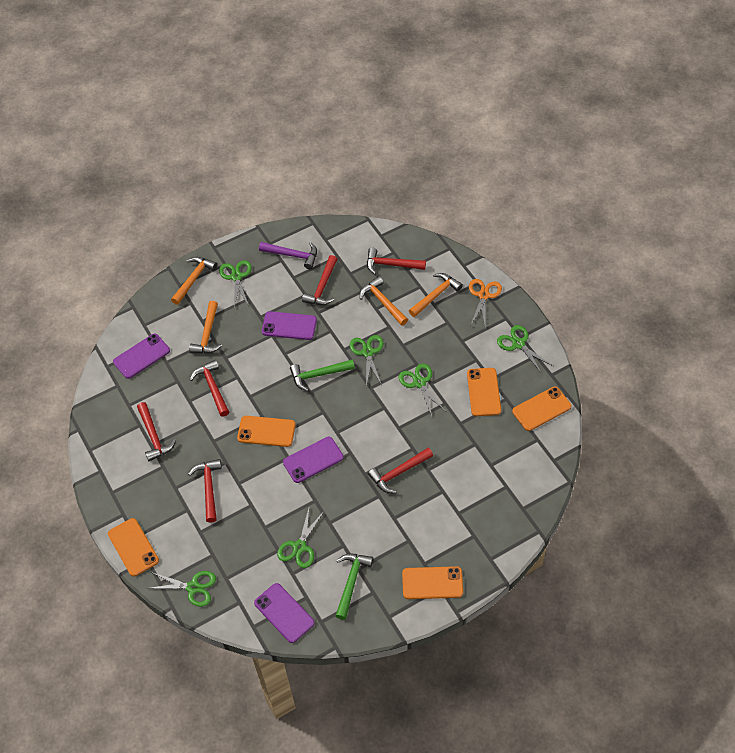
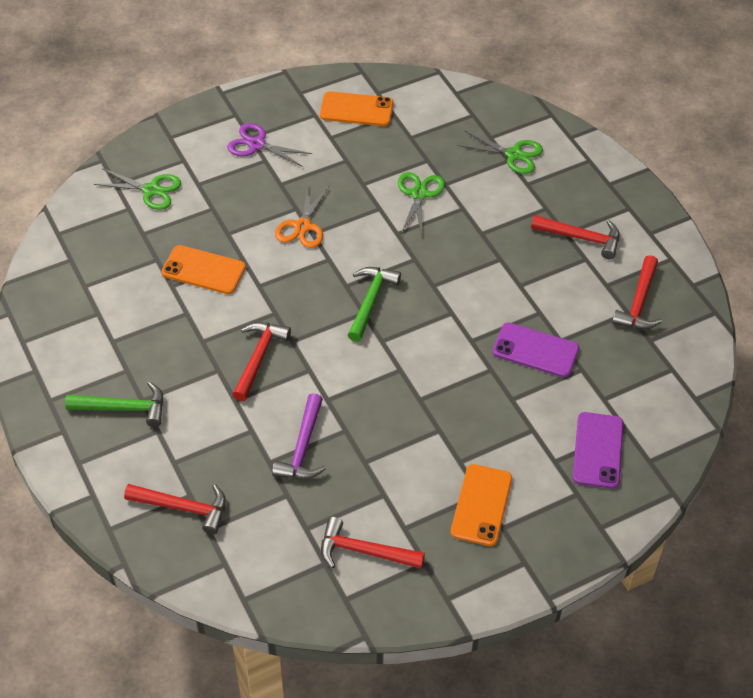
green scissors: 6 -> 3
orange hammer: 4 -> 0
orange phone: 5 -> 3
purple phone: 4 -> 2
purple scissors: 0 -> 1
red hammer: 6 -> 5

